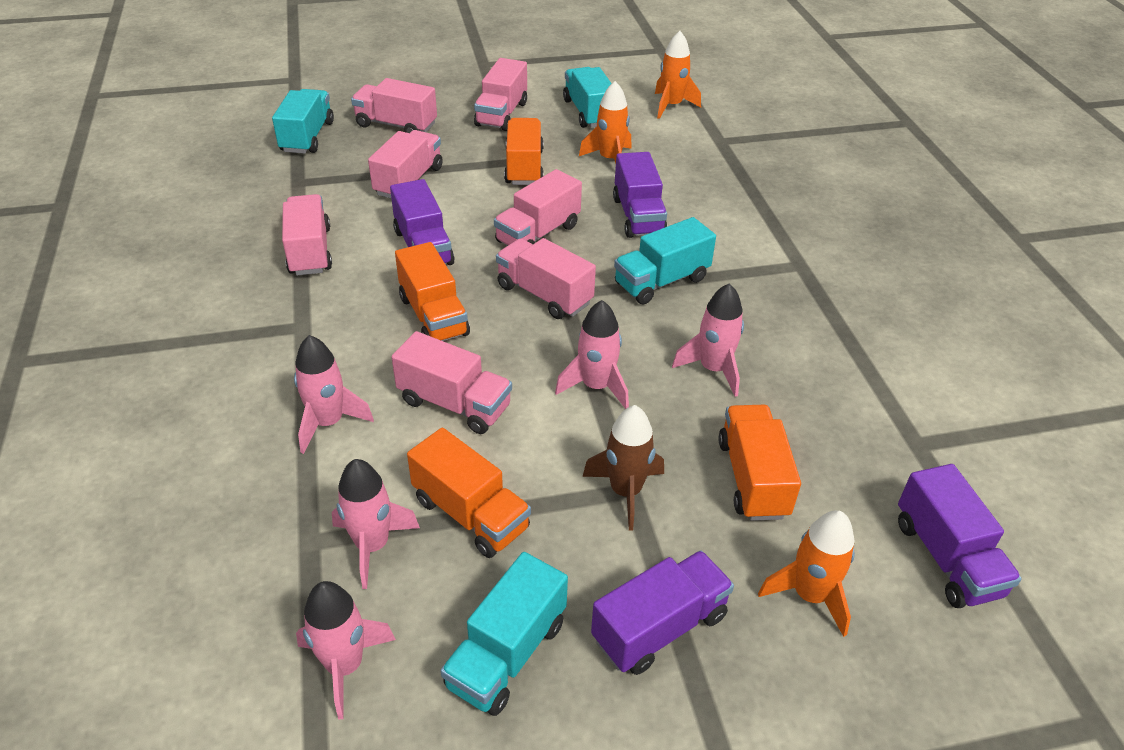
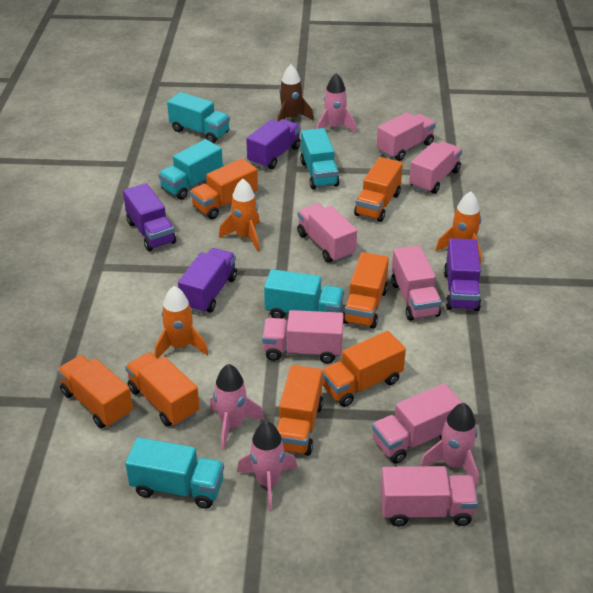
orange truck: 4 -> 7
pink rocket: 5 -> 4
turquoise truck: 4 -> 5

